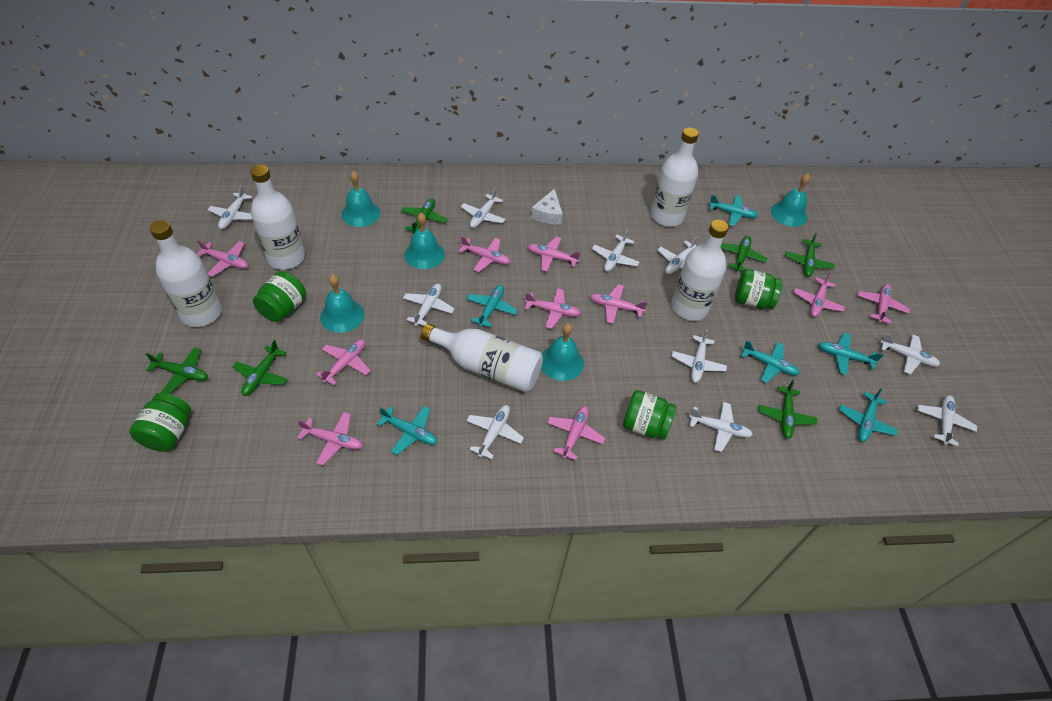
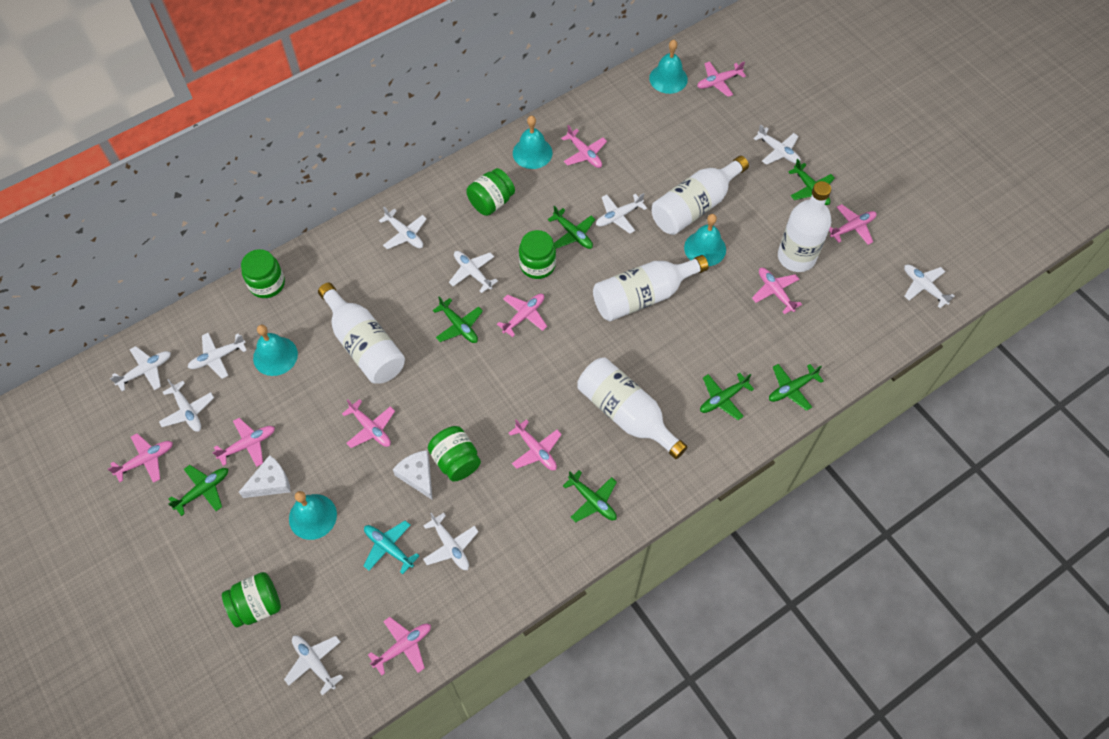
green jar: 4 -> 5
green plane: 6 -> 7
turquoise plane: 6 -> 1
white cheese: 1 -> 2

